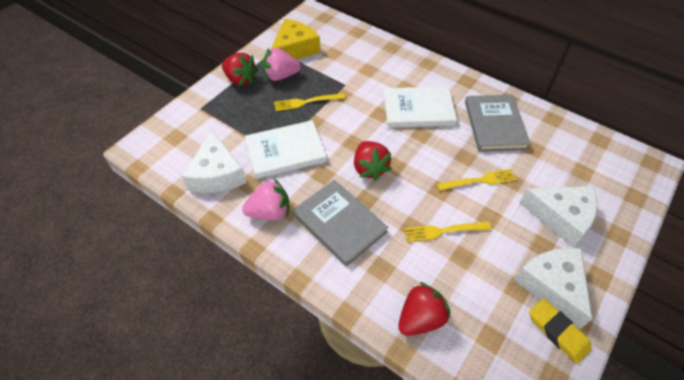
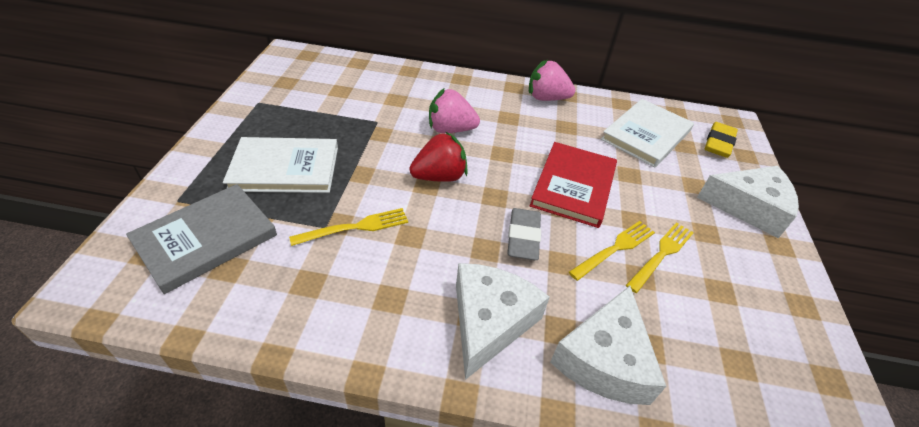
grey book: 2 -> 1
grey eraser: 0 -> 1
red book: 0 -> 1
red strawberry: 3 -> 1
yellow cheese: 1 -> 0

